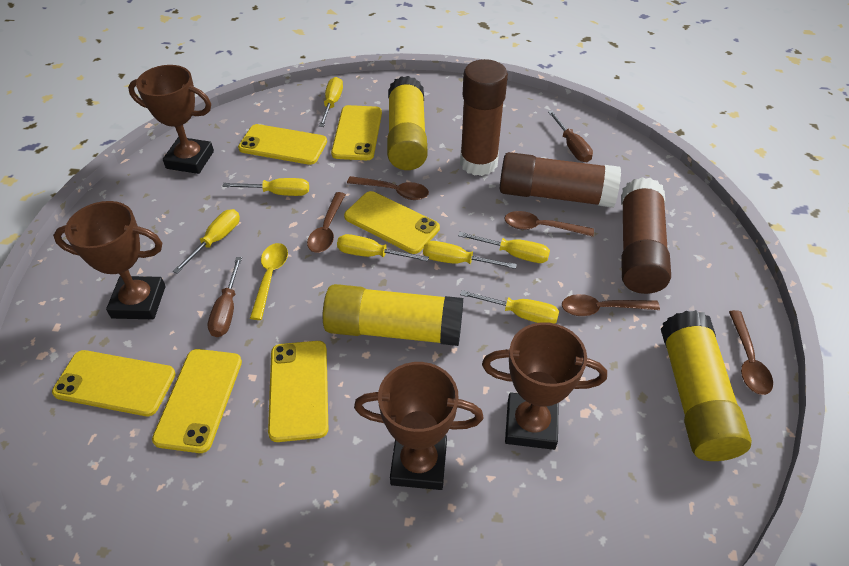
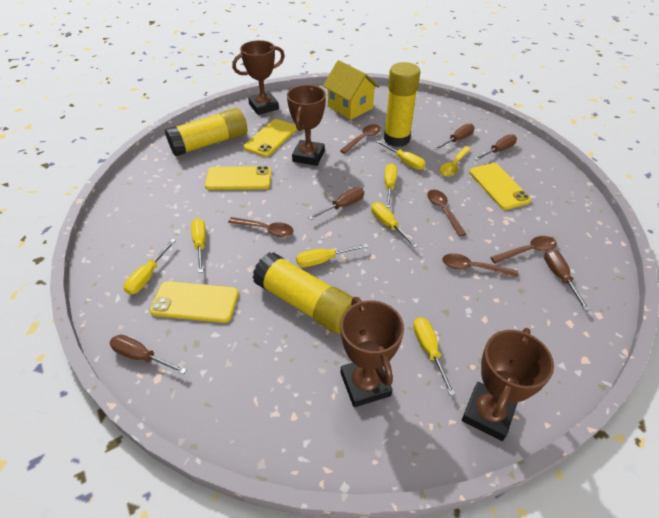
brown glue stick: 3 -> 0
brown screwdriver: 2 -> 5
yellow house: 0 -> 1
yellow phone: 6 -> 4

